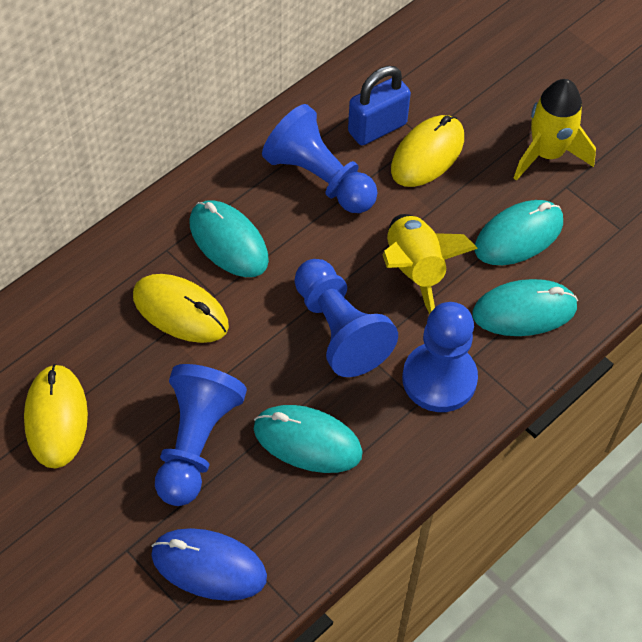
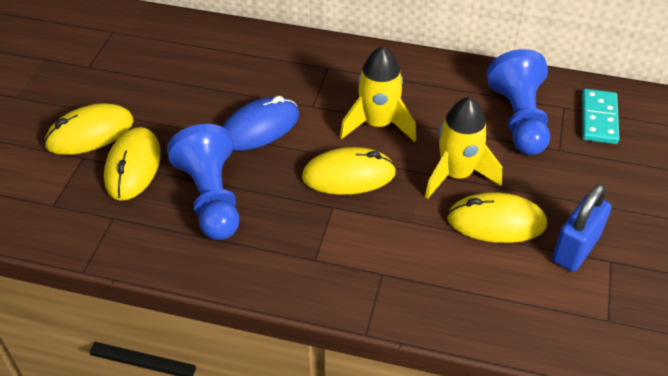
blue pawn: 4 -> 2
turquoise domino: 0 -> 1
turquoise mouse: 4 -> 0
yellow mouse: 3 -> 4

